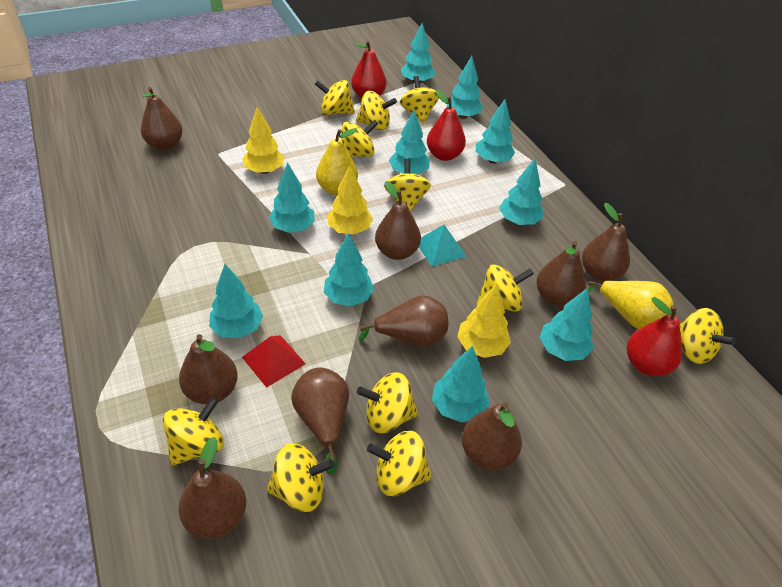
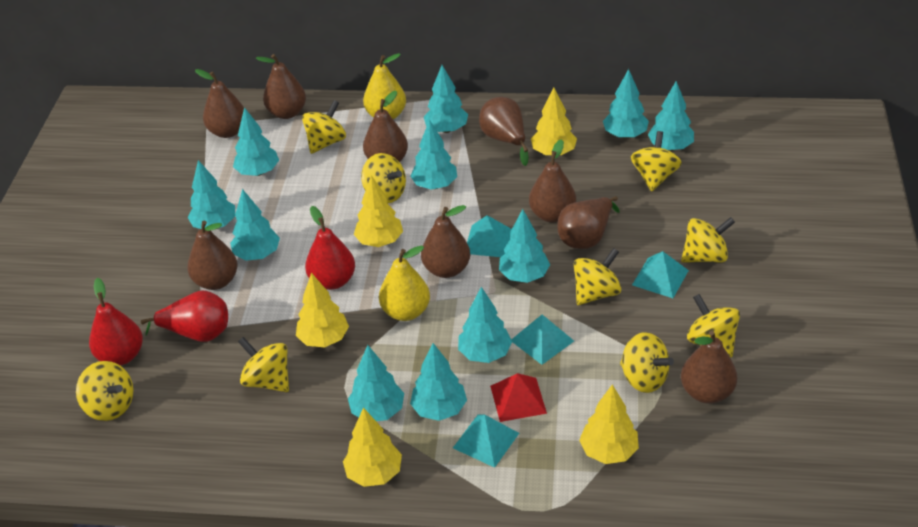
turquoise pyramid: 1 -> 4
turquoise tree: 10 -> 11
yellow spinning top: 11 -> 9
yellow tree: 3 -> 5

